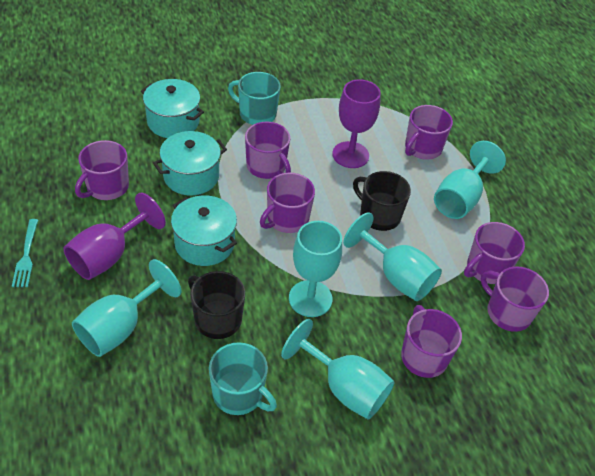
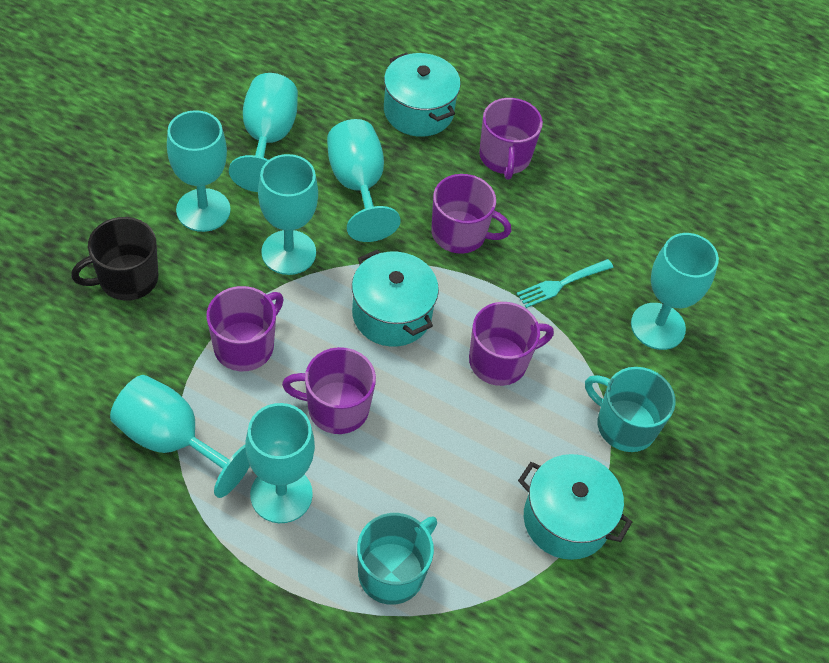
black mug: 2 -> 1
purple goblet: 2 -> 0
purple mug: 7 -> 5
turquoise goblet: 5 -> 7

